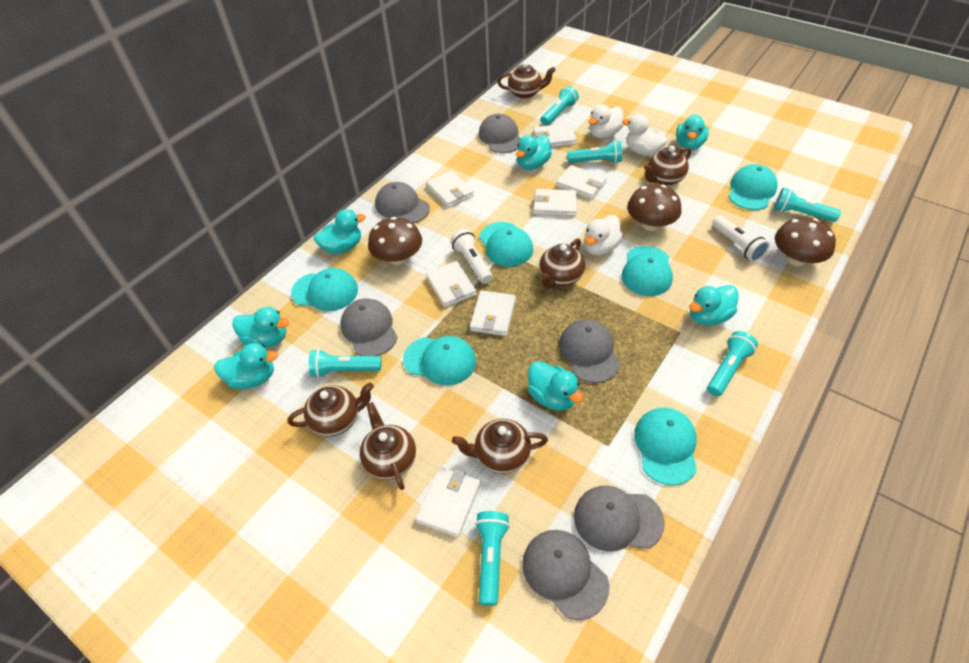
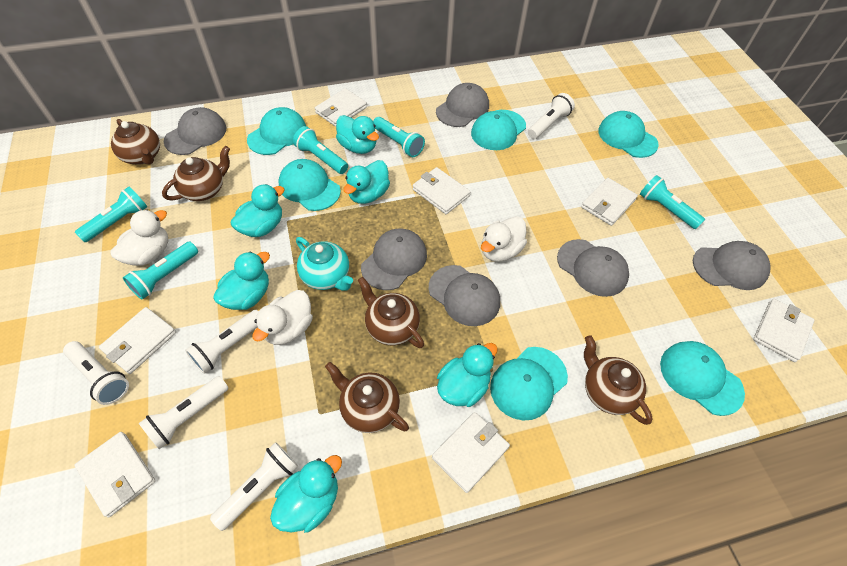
brown mushroom: 3 -> 0
brown teapot: 6 -> 5
turquoise duck: 7 -> 6
turquoise flashlight: 6 -> 5
turquoise teapot: 0 -> 1
white flashlight: 2 -> 5

